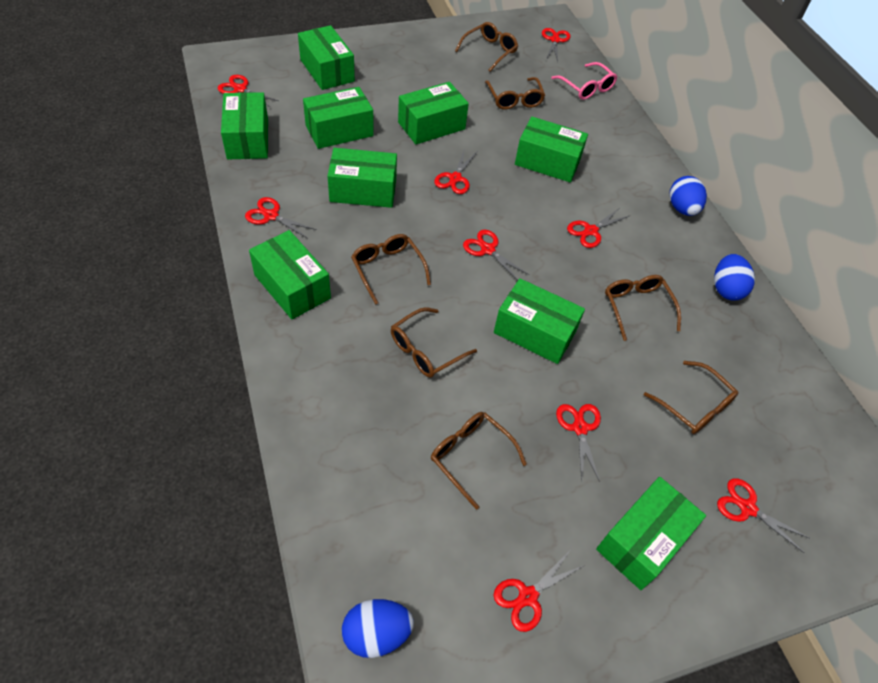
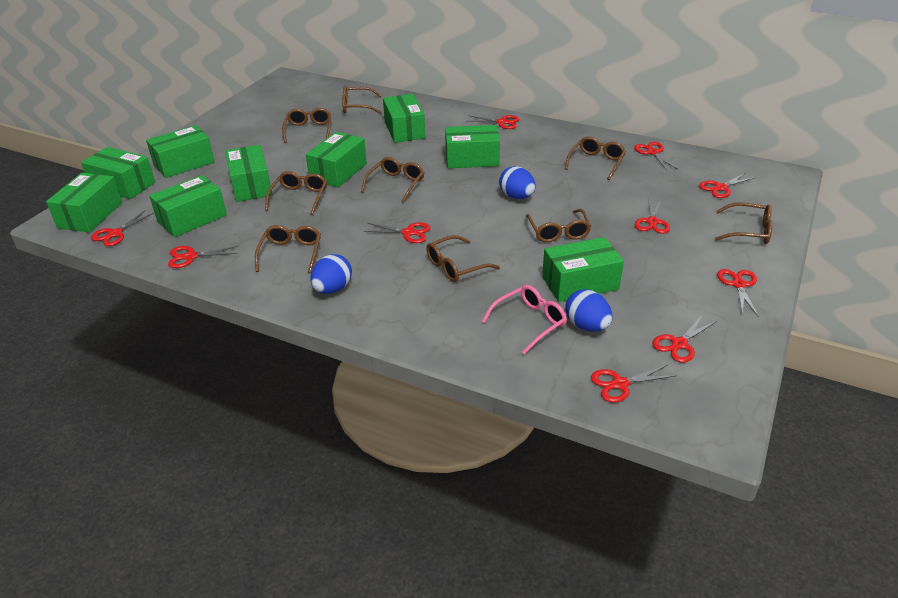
brown glasses: 7 -> 9
red scissors: 9 -> 10

